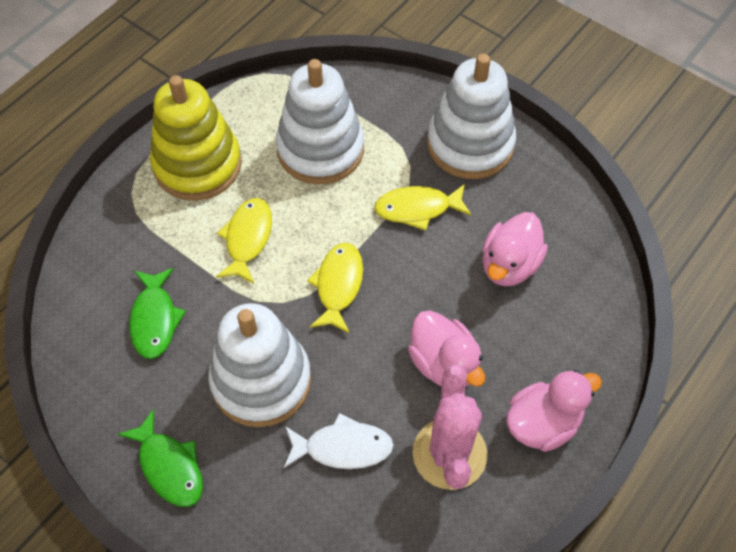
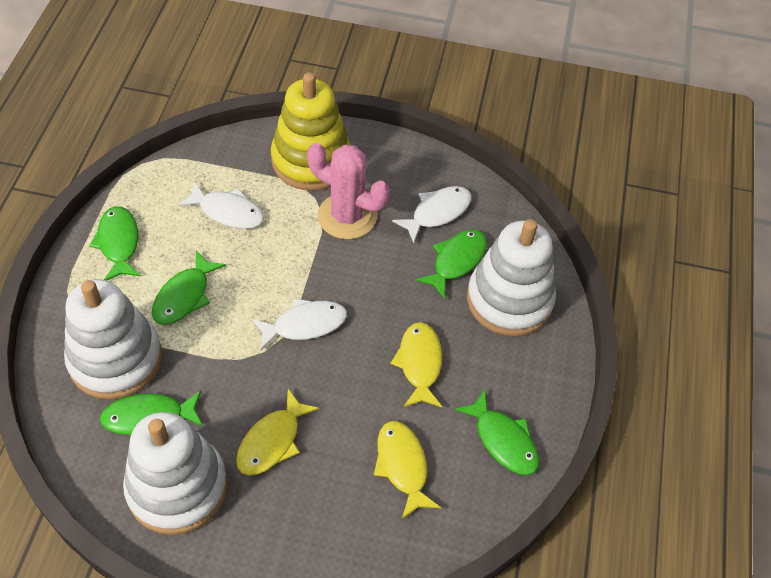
green fish: 2 -> 5
pink duck: 3 -> 0
white fish: 1 -> 3

